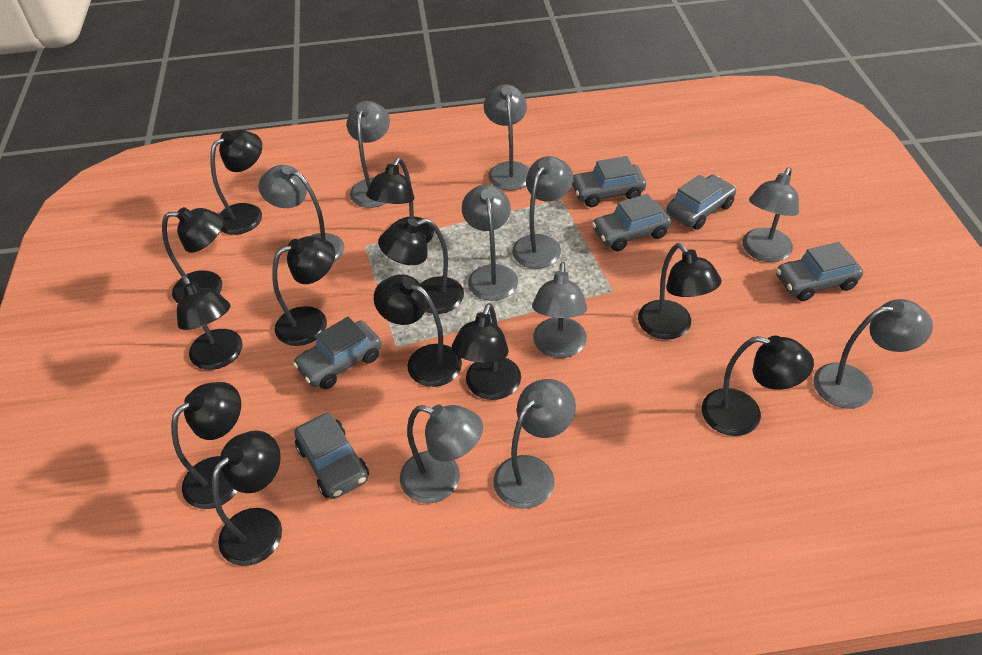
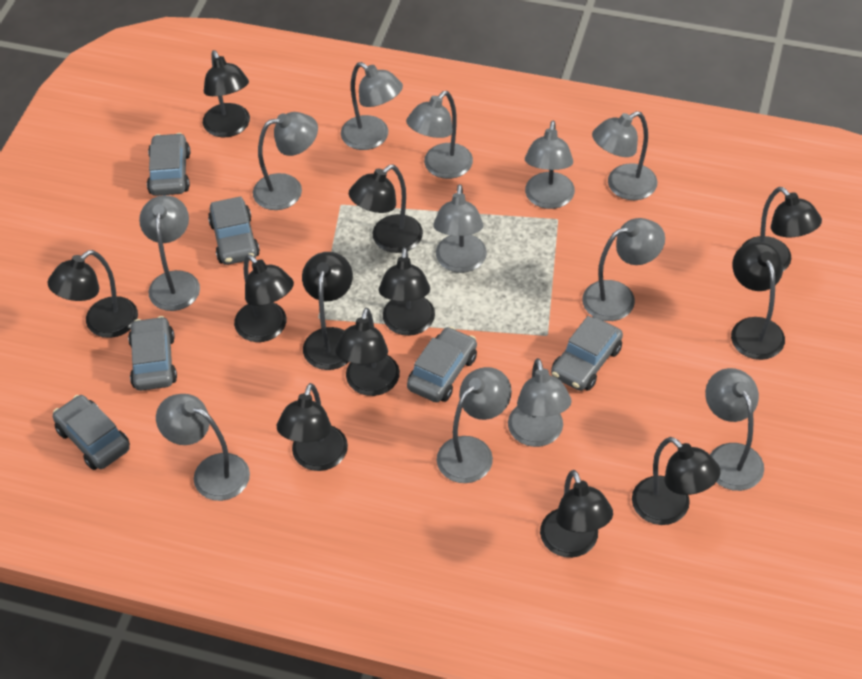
grey lamp: 10 -> 12

